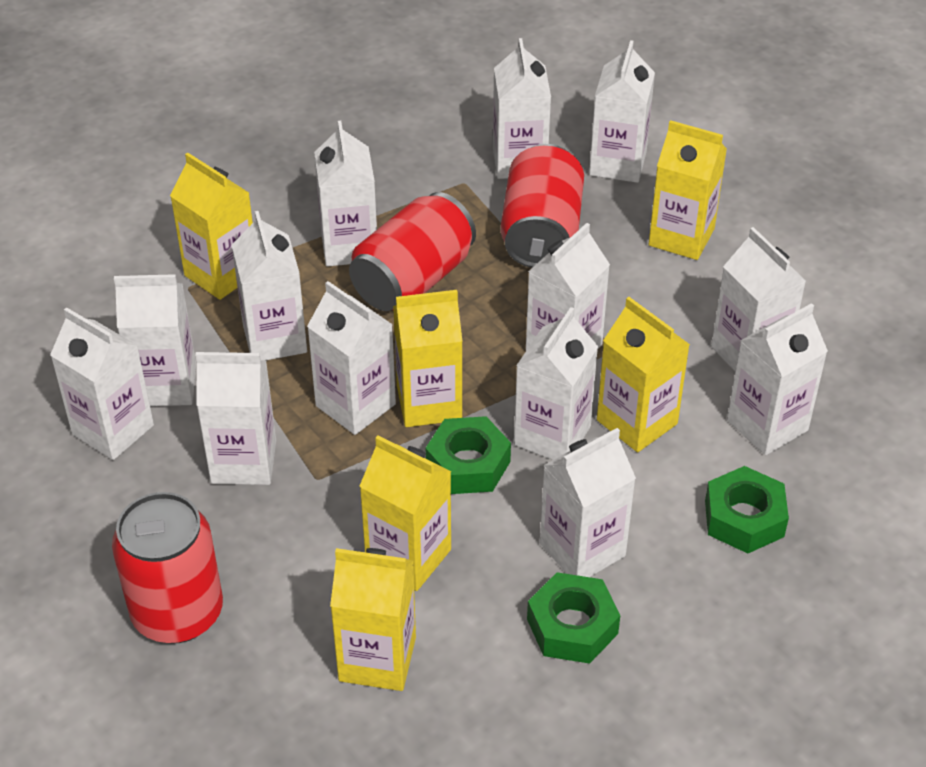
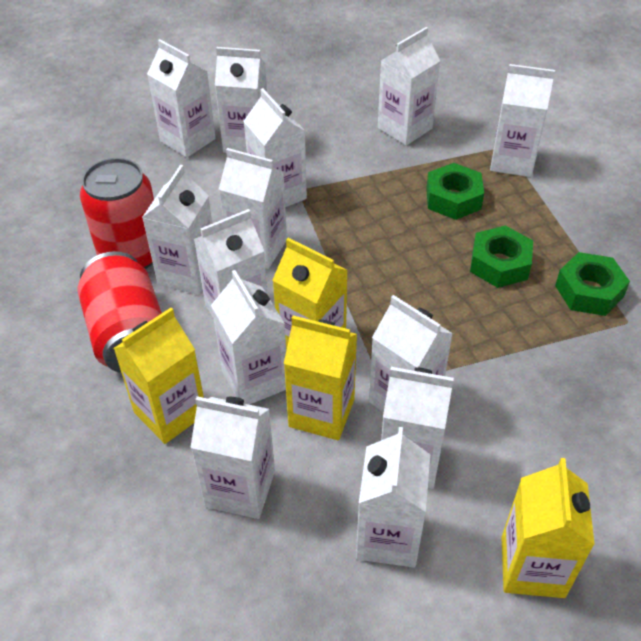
red can: 3 -> 2
yellow carton: 6 -> 4

